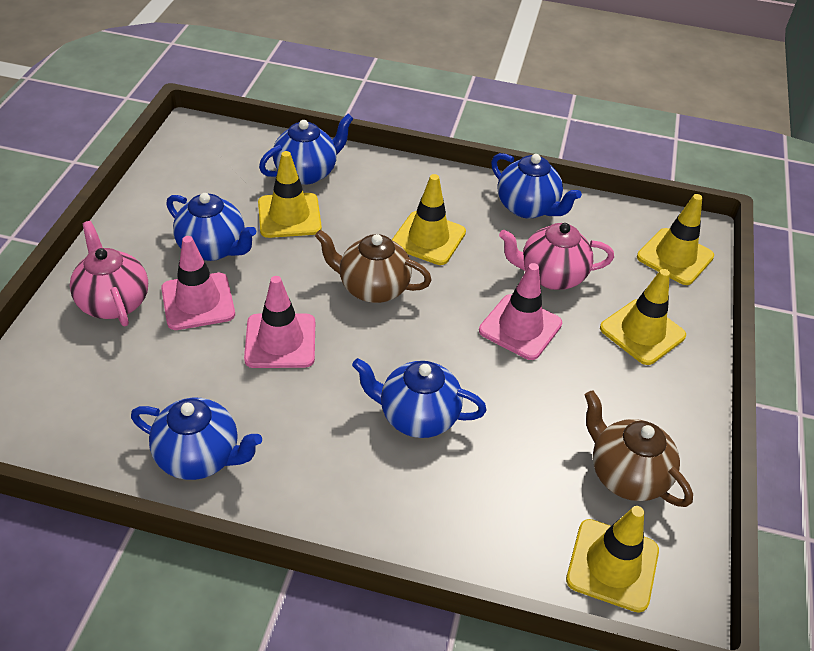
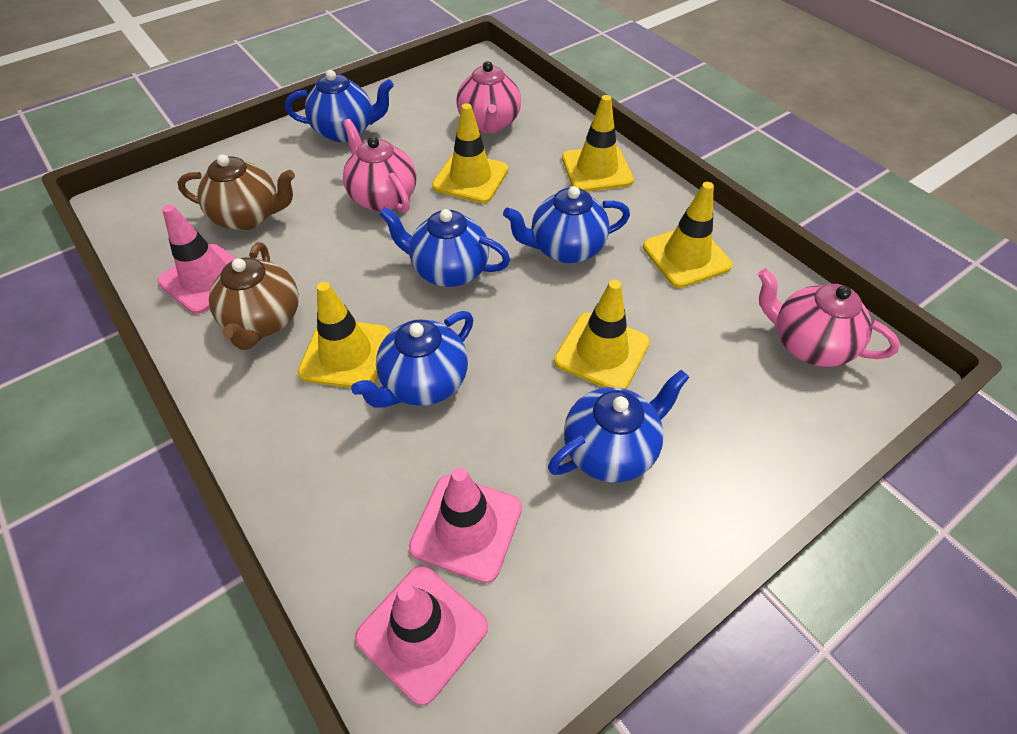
pink teapot: 2 -> 3

